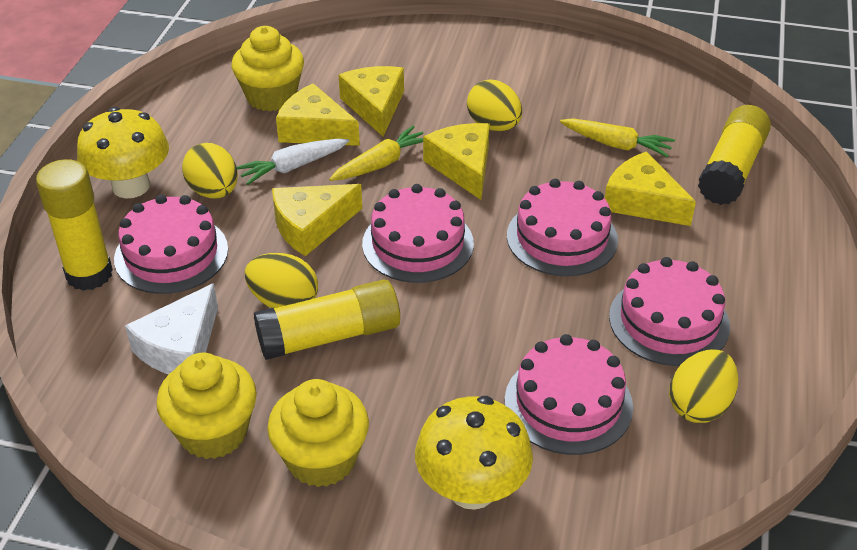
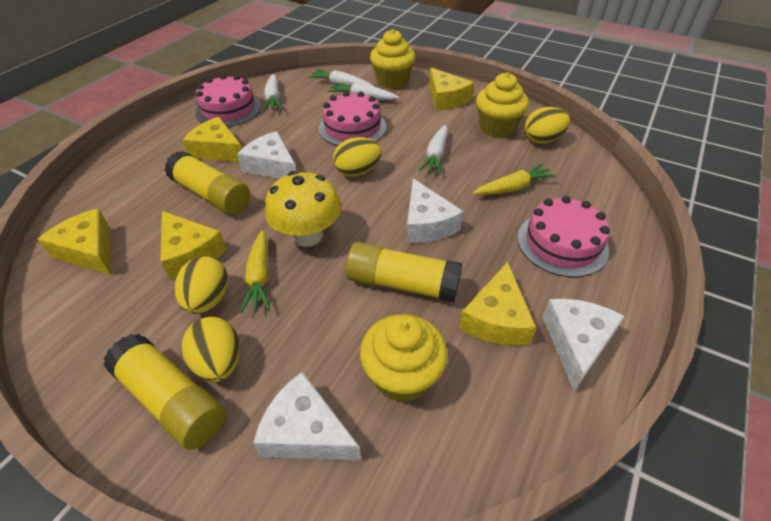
pink cake: 5 -> 3
white carrot: 1 -> 4
white cheese: 1 -> 4
yellow mushroom: 2 -> 1

